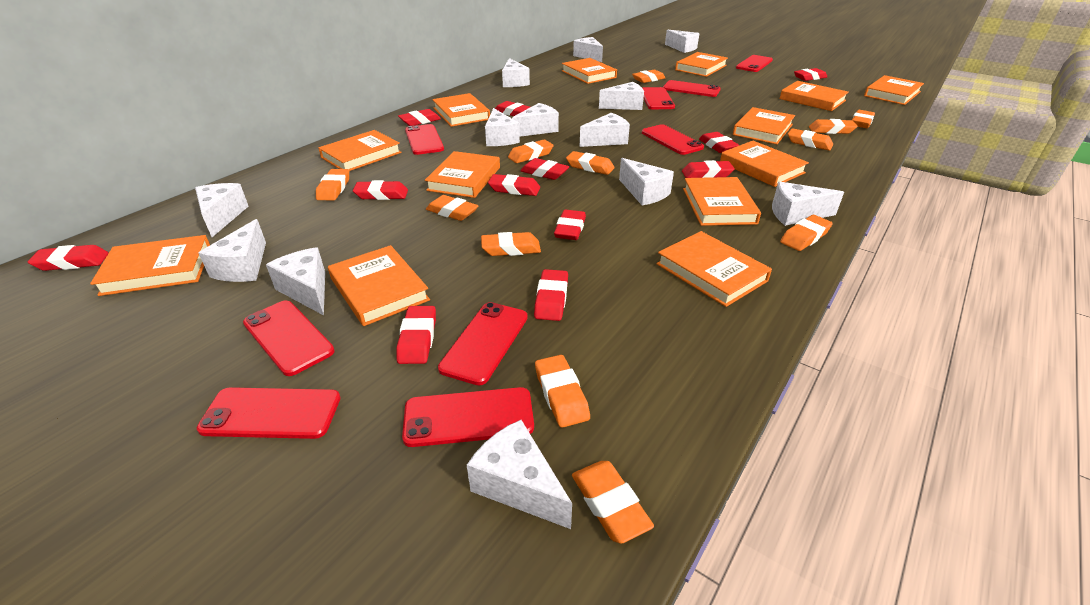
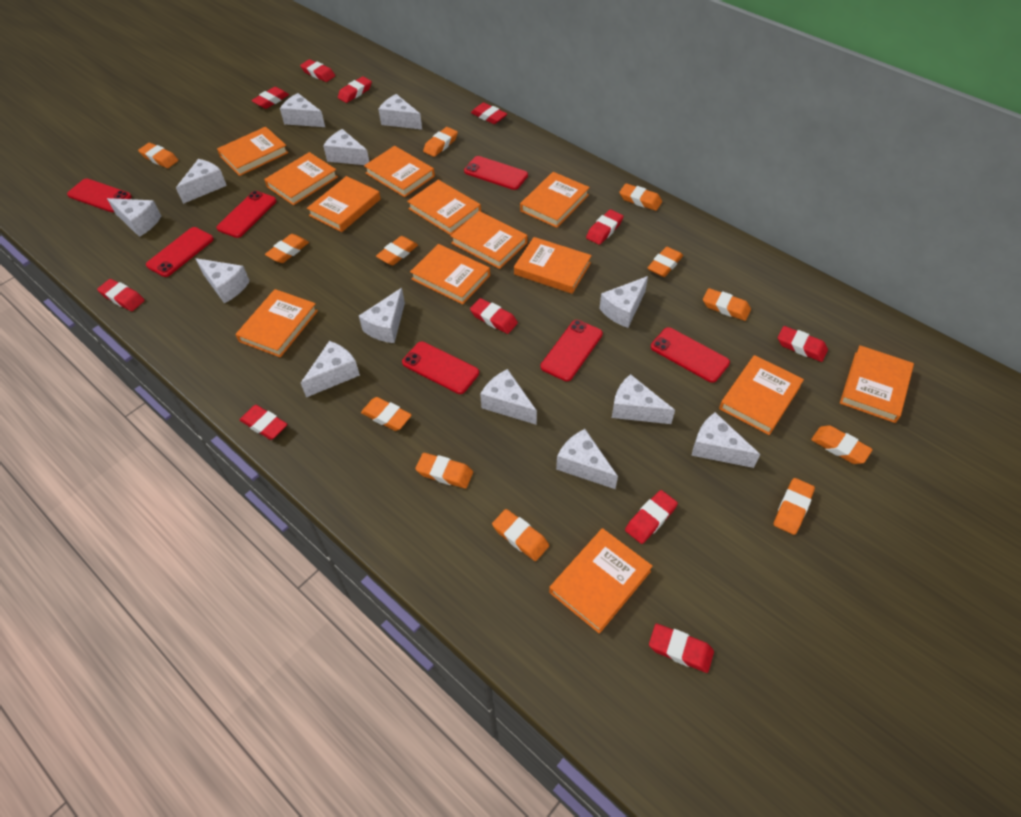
red eraser: 12 -> 11
red phone: 9 -> 7

